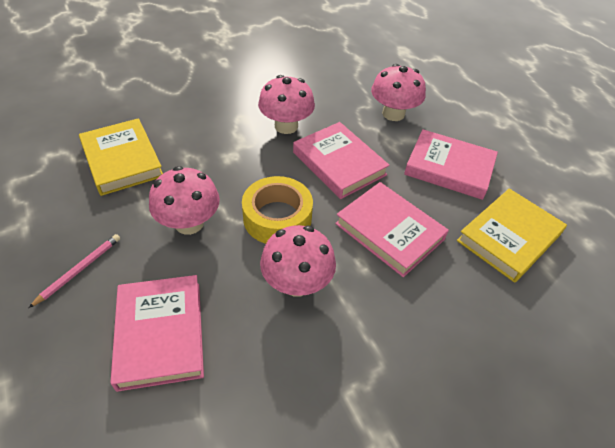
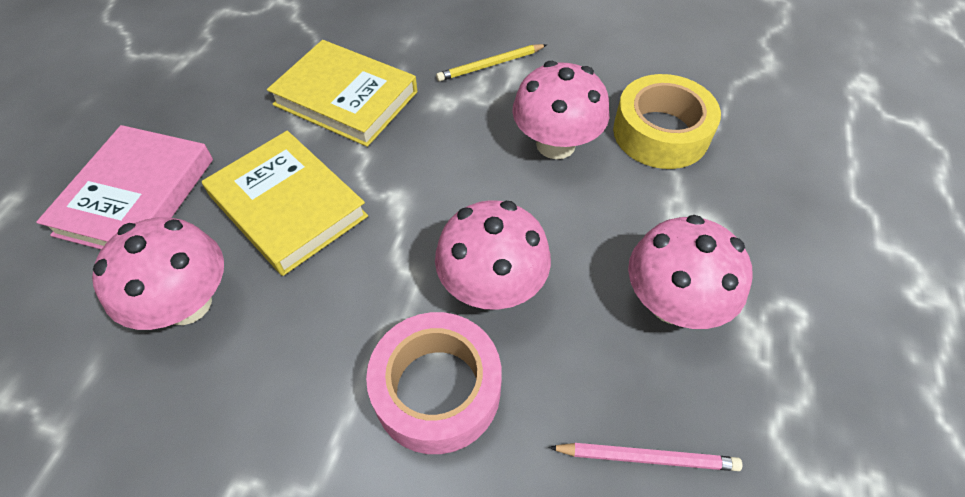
pink book: 4 -> 1
pink tape: 0 -> 1
yellow pencil: 0 -> 1

